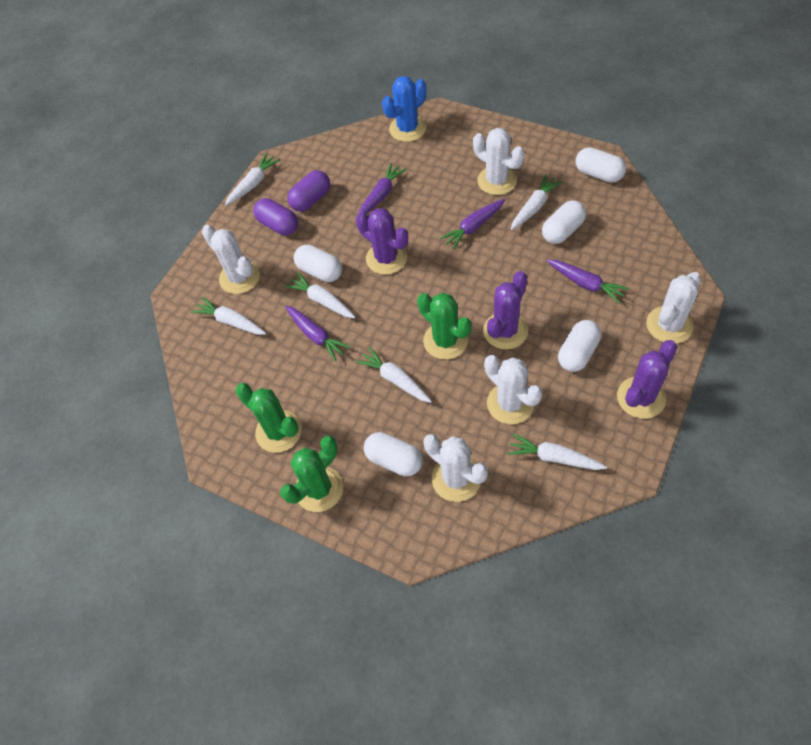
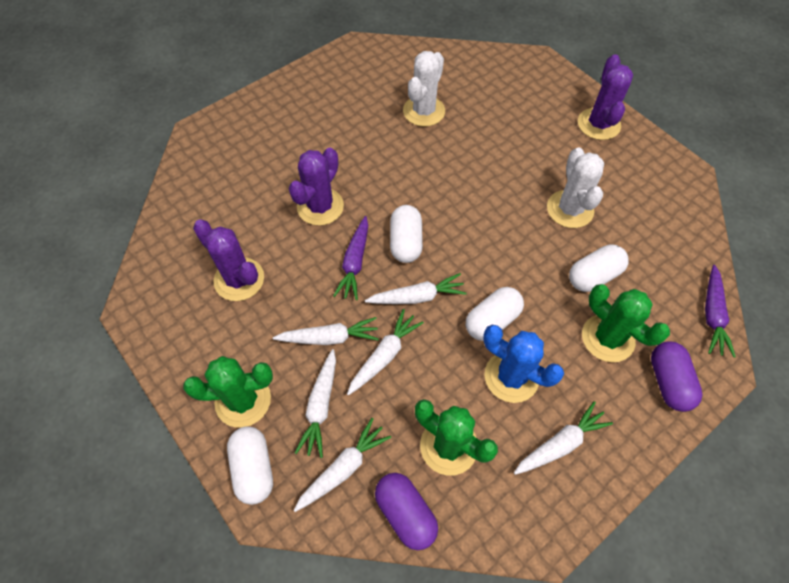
purple carrot: 4 -> 2
white cactus: 5 -> 2
white capsule: 5 -> 4

